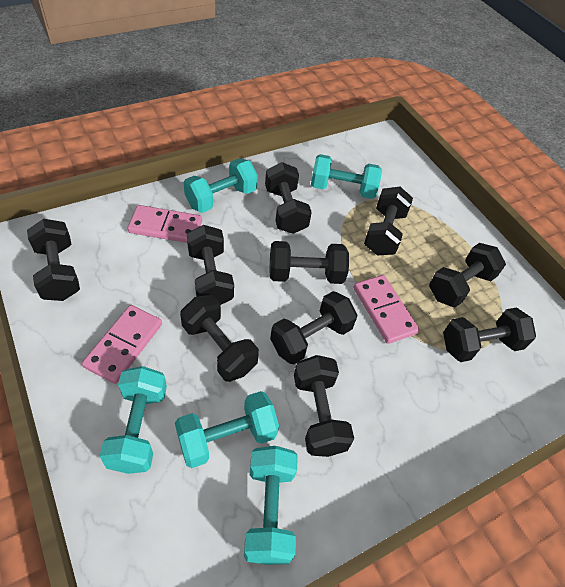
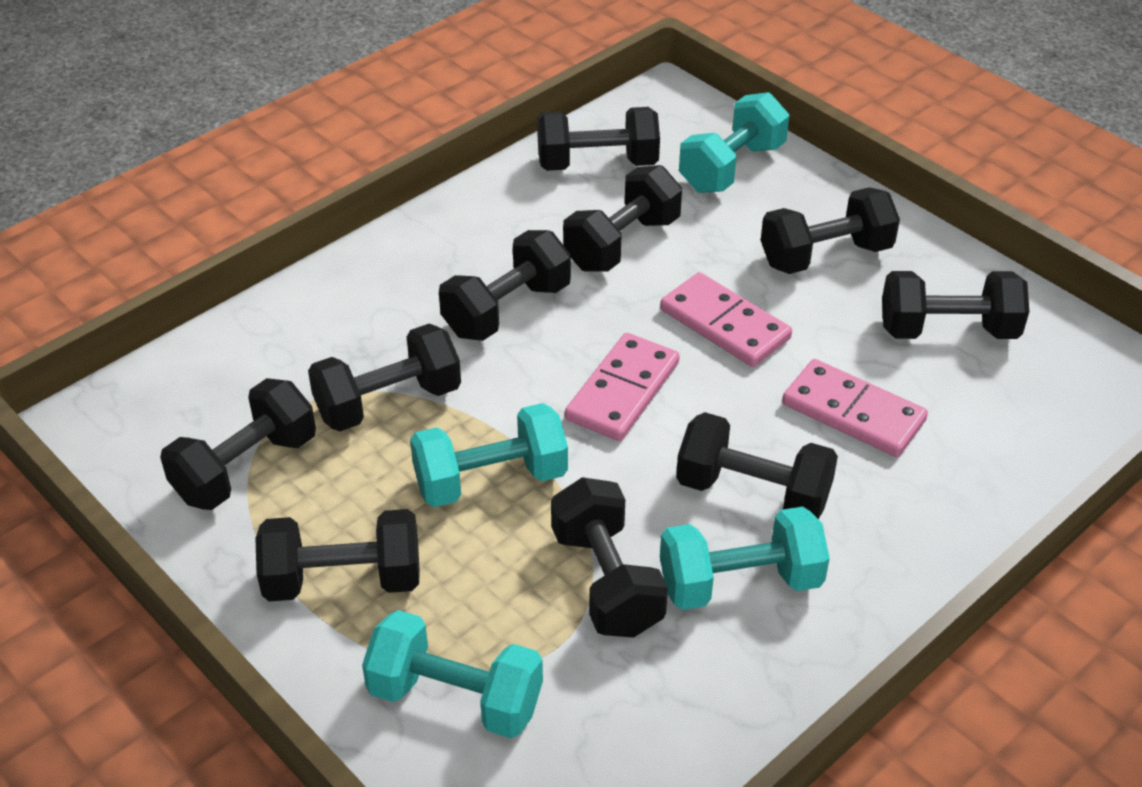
turquoise dumbbell: 5 -> 4

